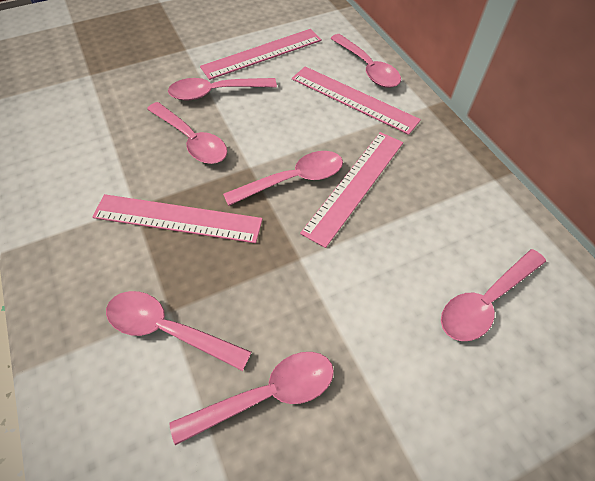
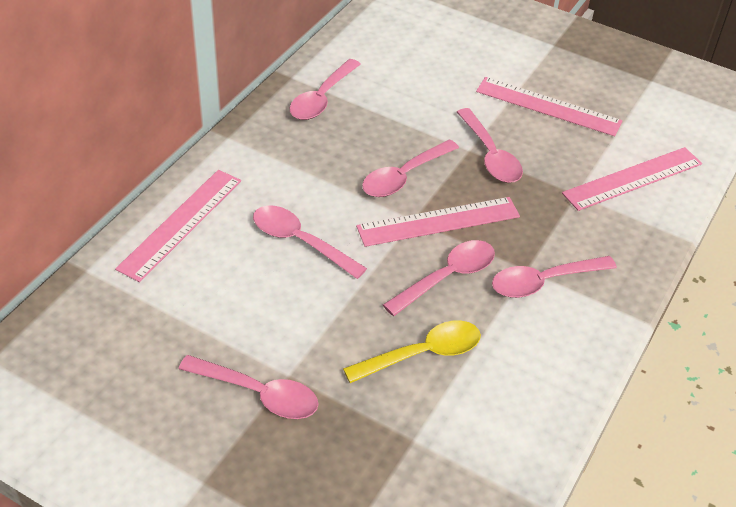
yellow spoon: 0 -> 1

